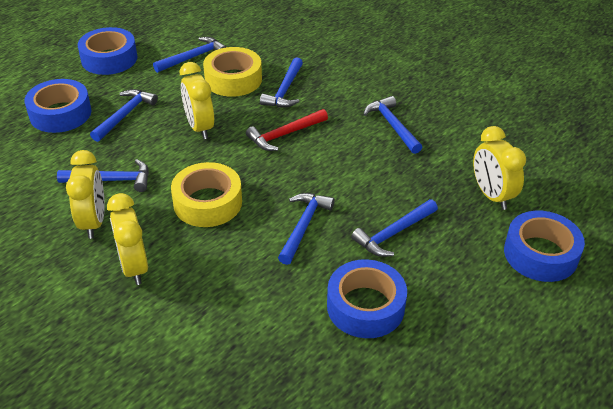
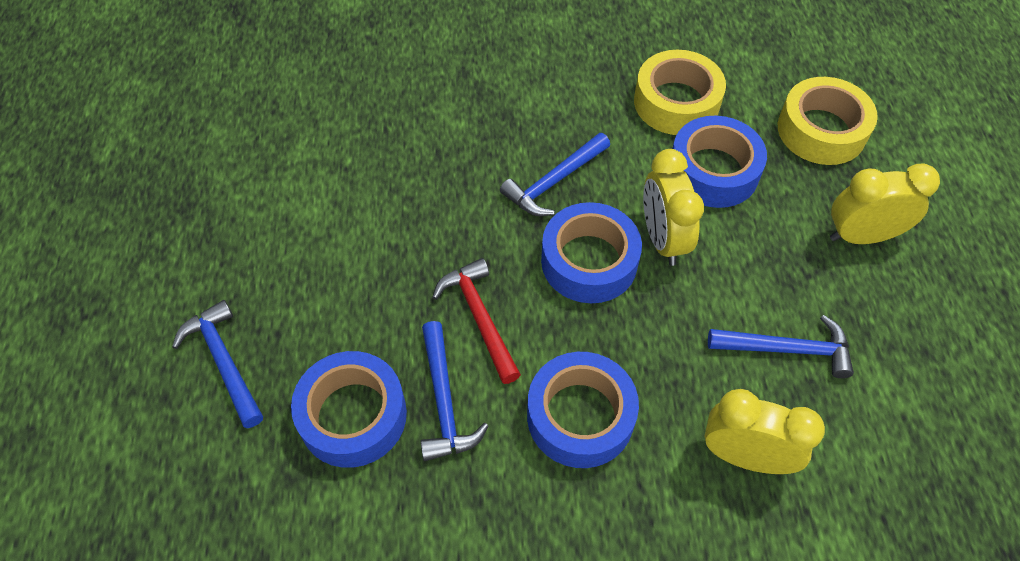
blue hammer: 7 -> 4
yellow clock: 4 -> 3

